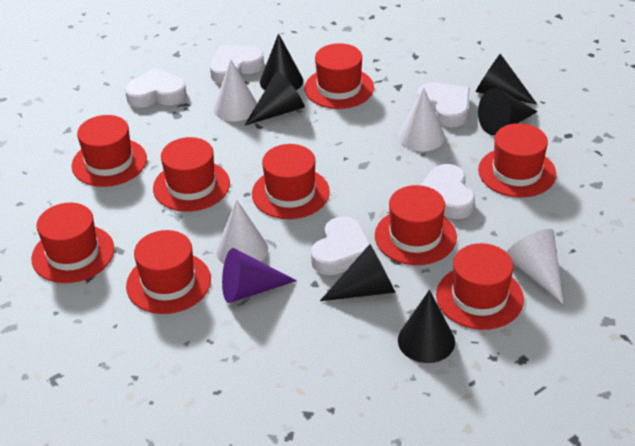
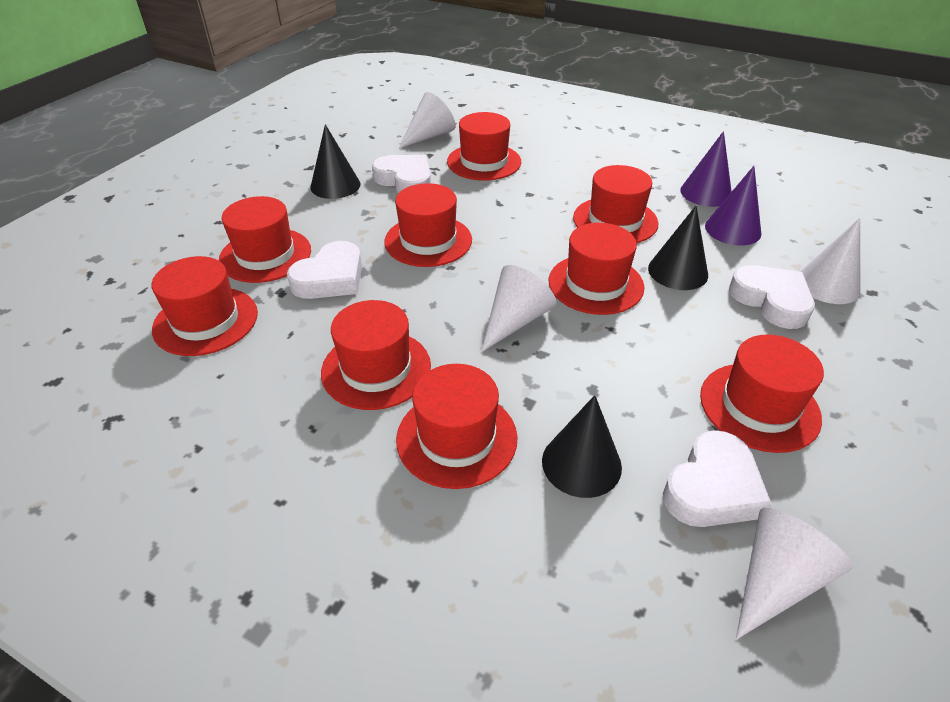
black cone: 6 -> 3
purple cone: 1 -> 2
white heart: 5 -> 4

